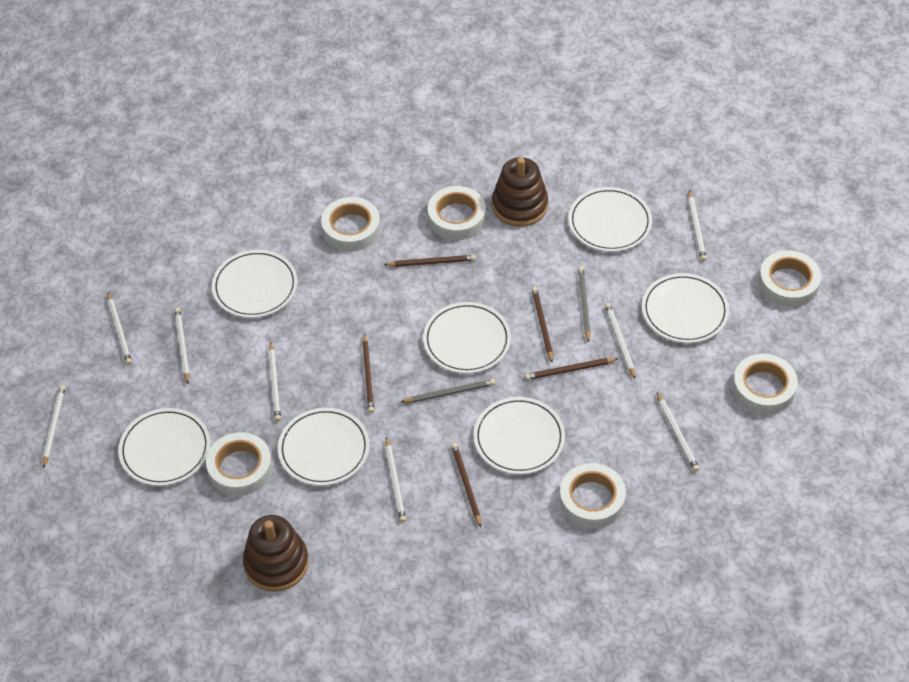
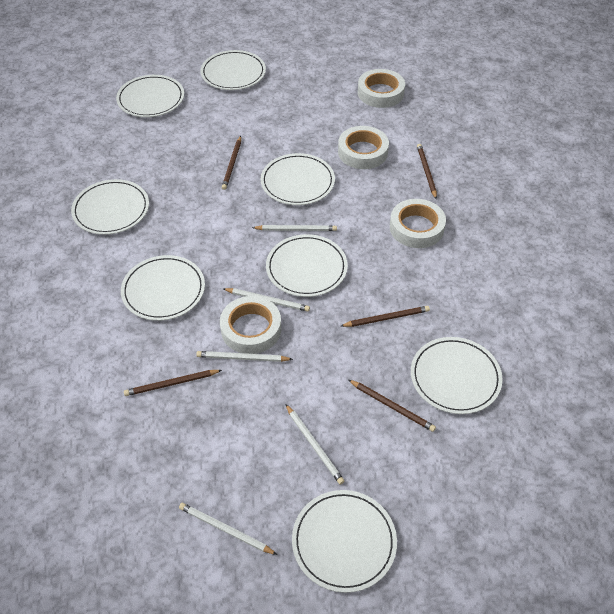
brown stacking toy: 2 -> 0
grey pencil: 2 -> 0
white pencil: 8 -> 5
white plate: 7 -> 8
white tape: 6 -> 4

